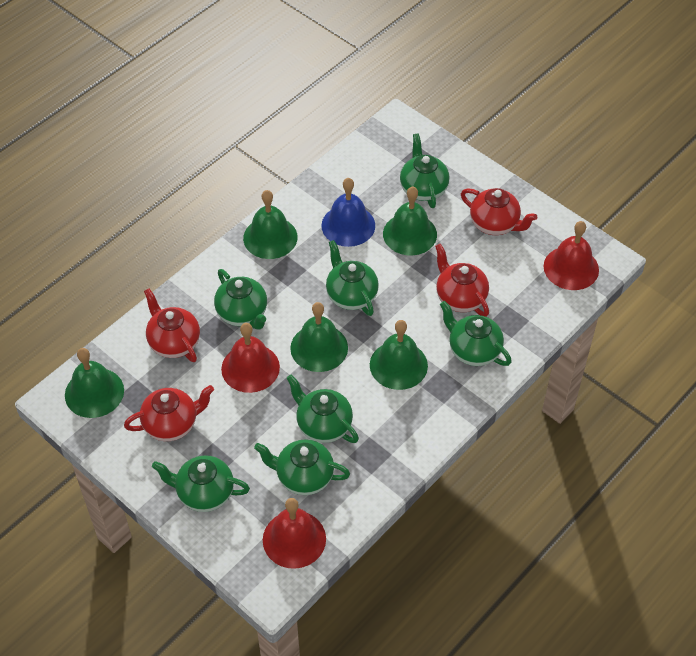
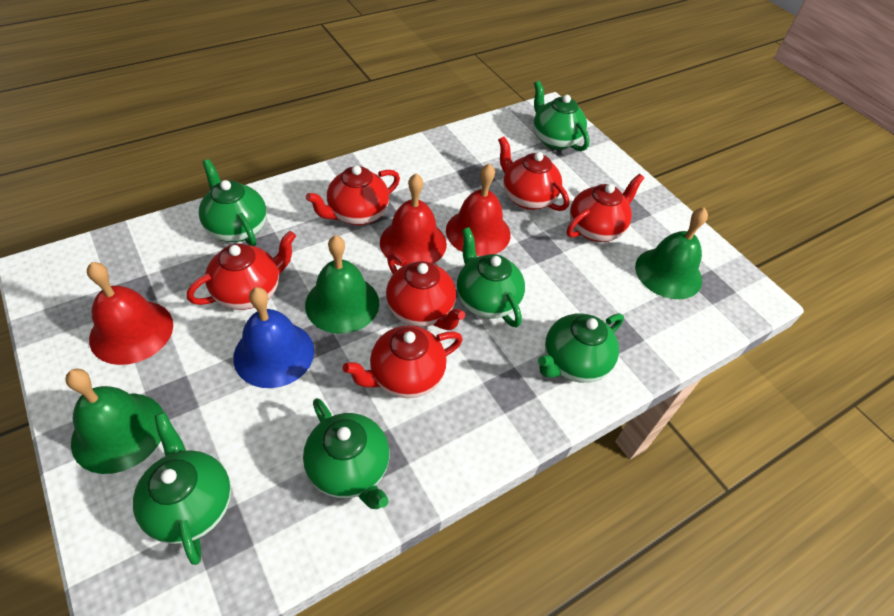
green bell: 5 -> 3
green teapot: 7 -> 6
red teapot: 4 -> 6

